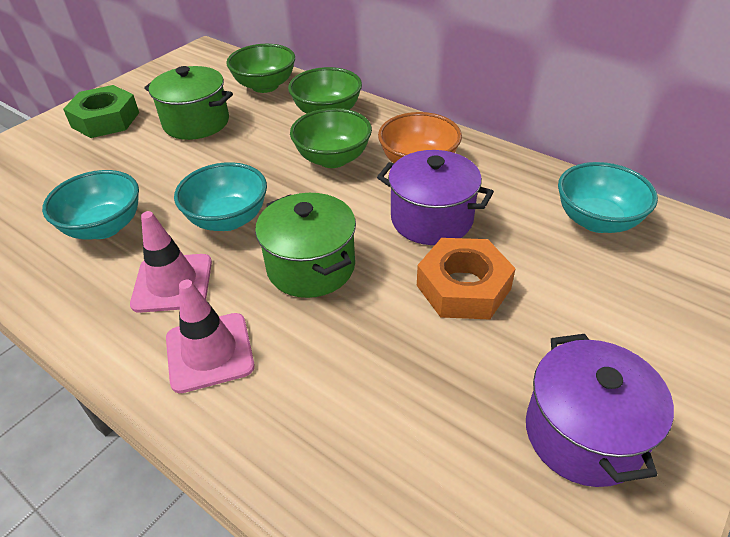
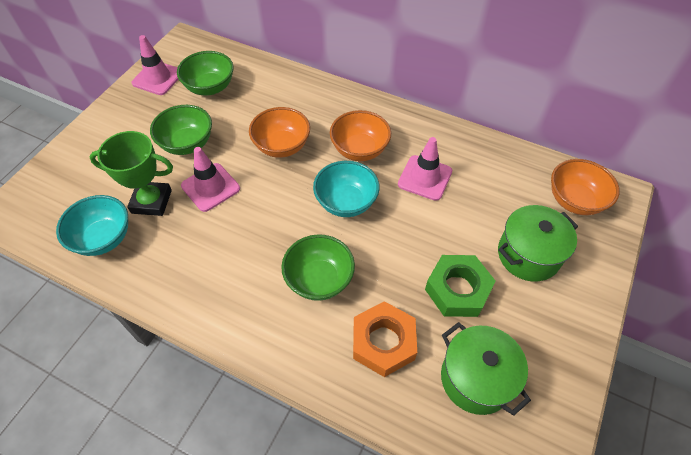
green trophy: 0 -> 1
orange bowl: 1 -> 3
pink traffic cone: 2 -> 3
purple pot: 2 -> 0
turquoise bowl: 3 -> 2

